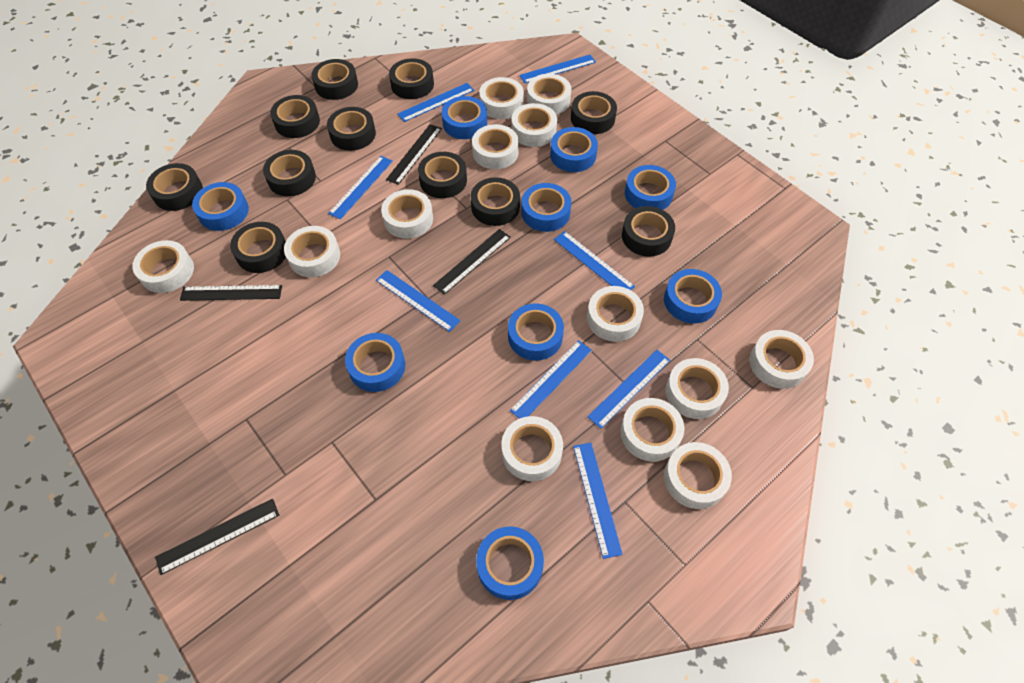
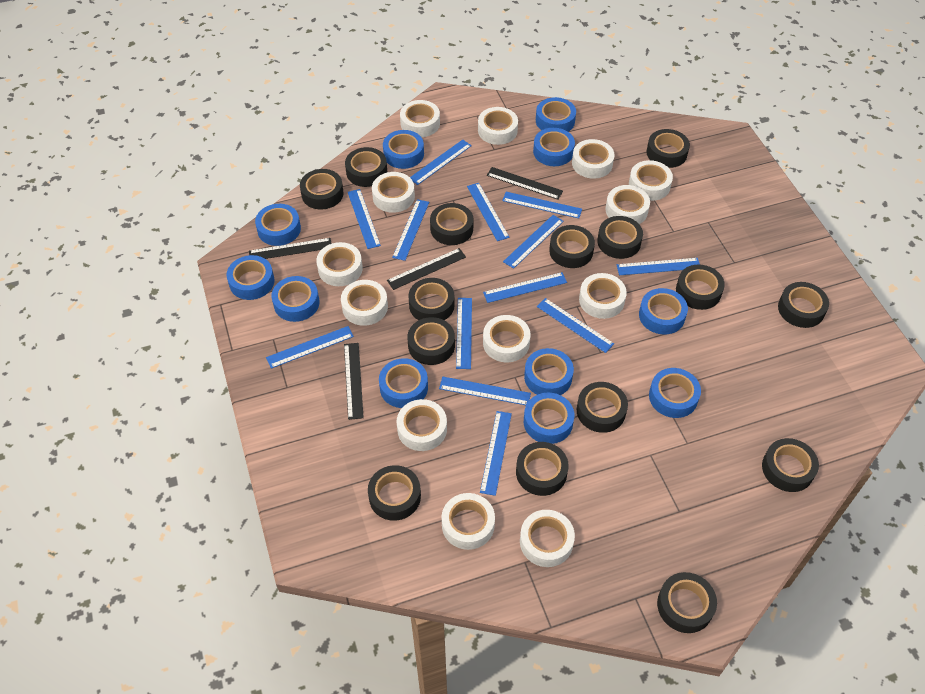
black tape: 11 -> 15
blue ruler: 8 -> 13
blue tape: 9 -> 11

